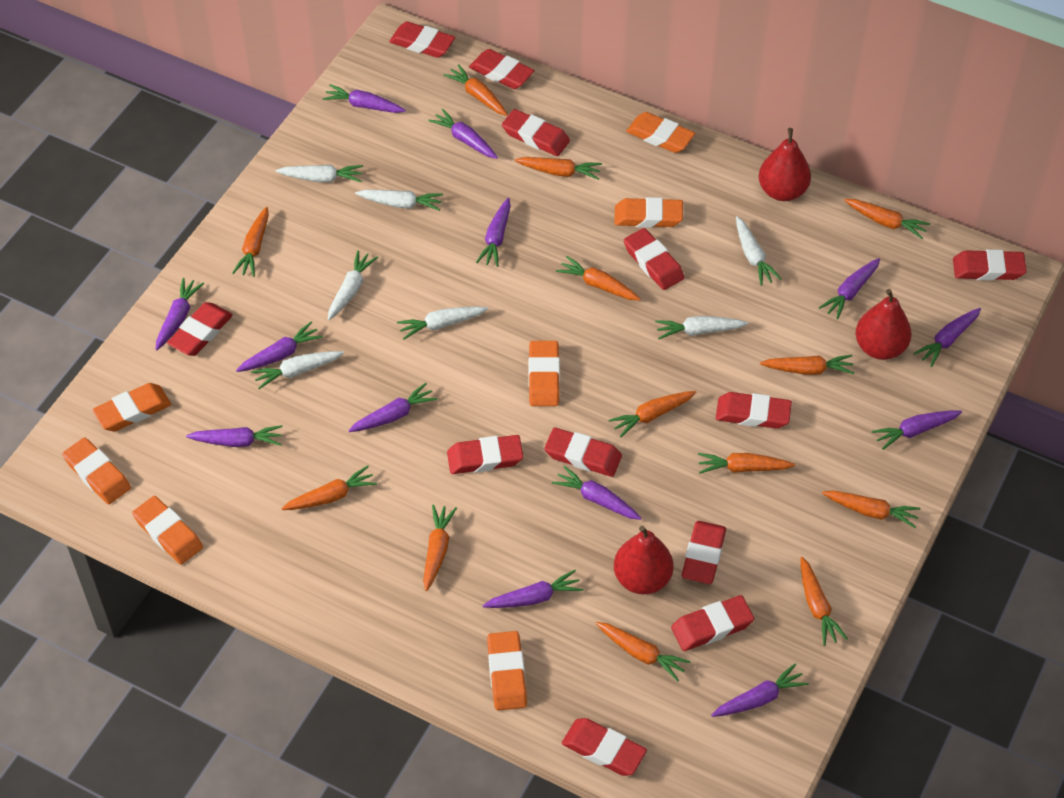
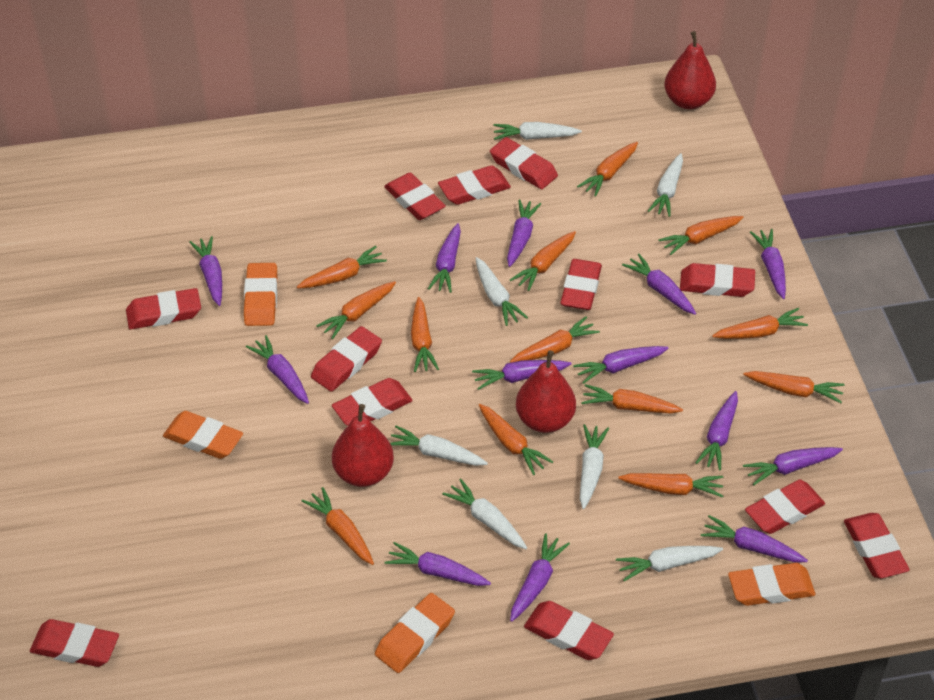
orange eraser: 7 -> 4

